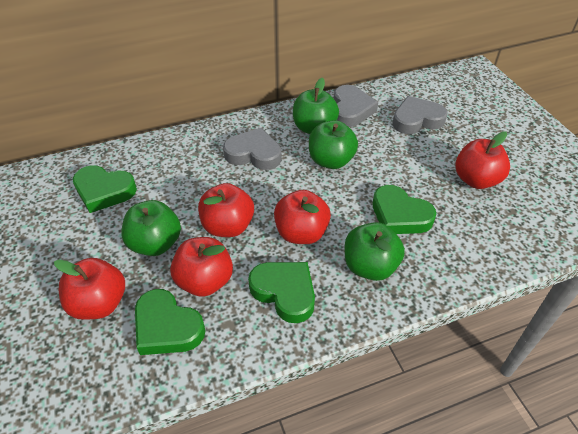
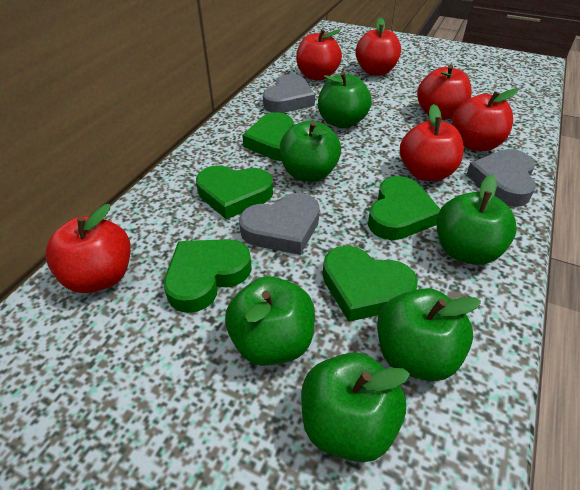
green apple: 4 -> 6
green heart: 4 -> 5
red apple: 5 -> 6

